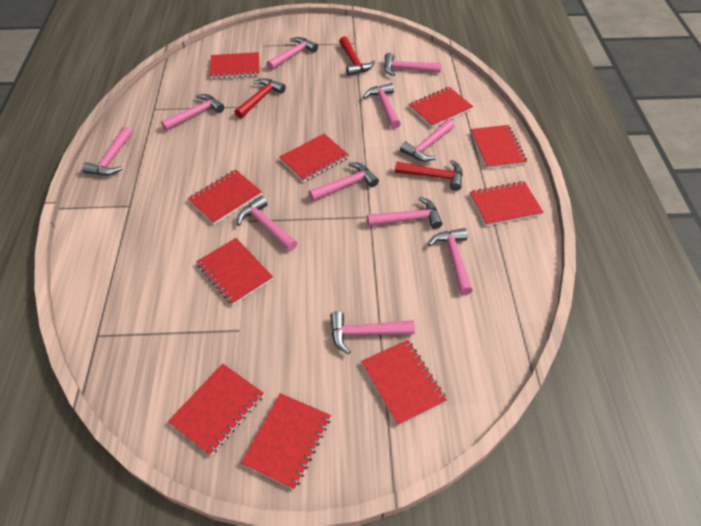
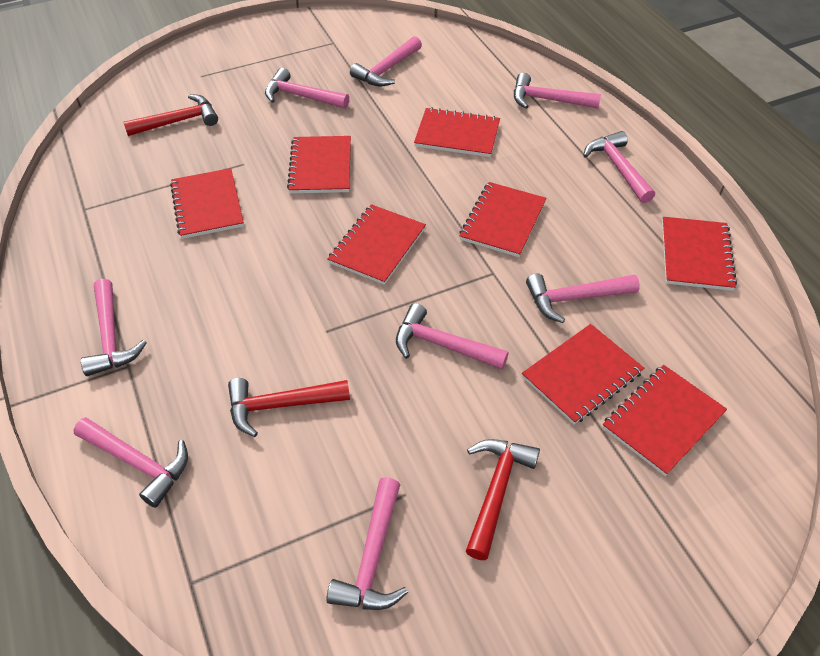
pink hammer: 11 -> 9
red notebook: 10 -> 8

